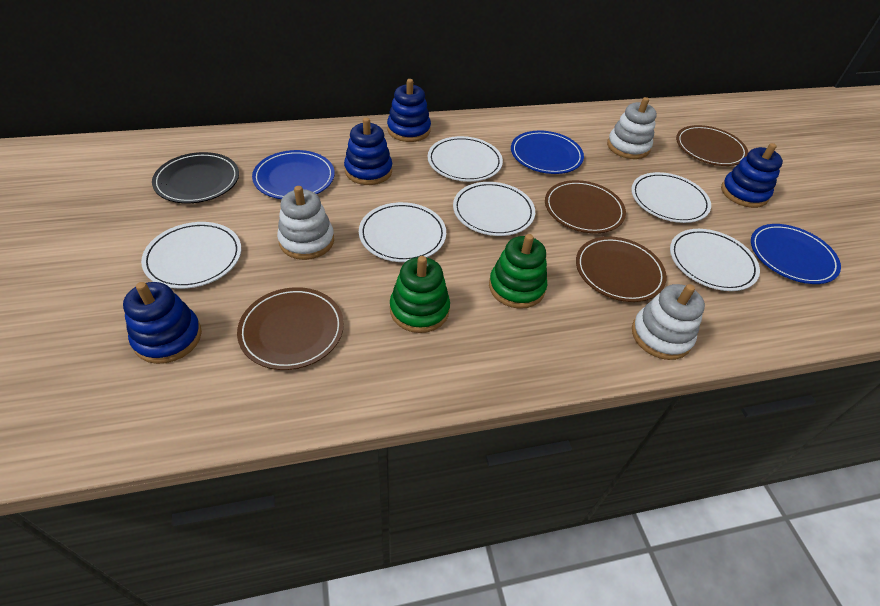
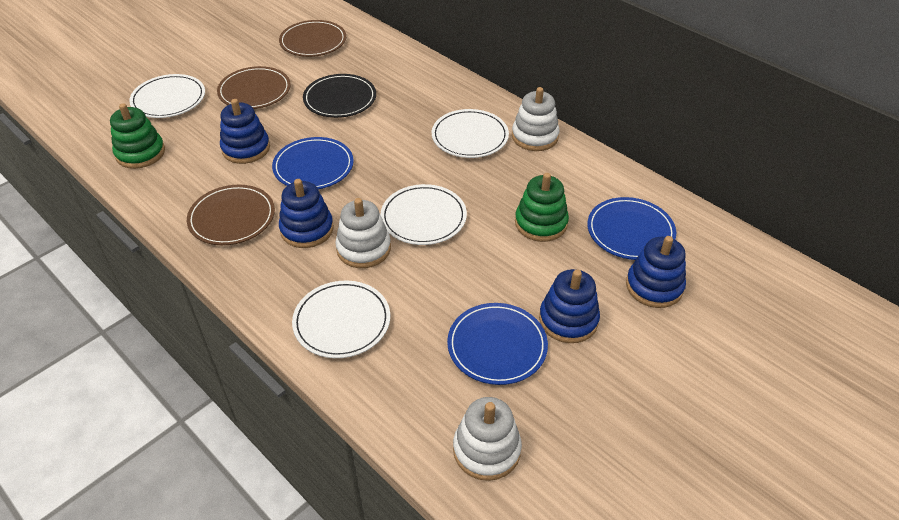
brown plate: 4 -> 3
white plate: 6 -> 4

